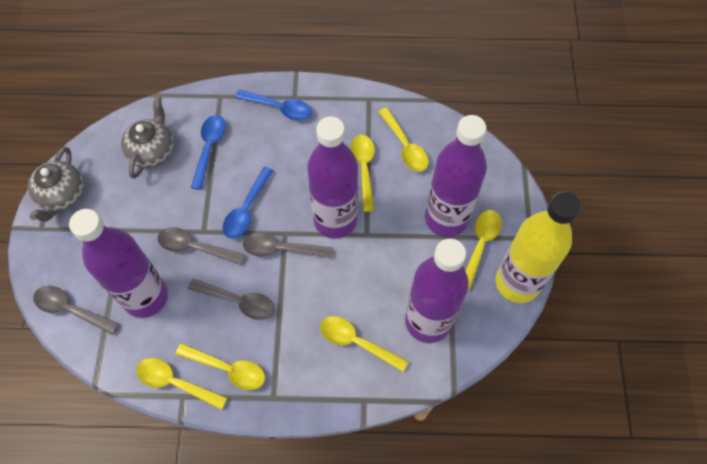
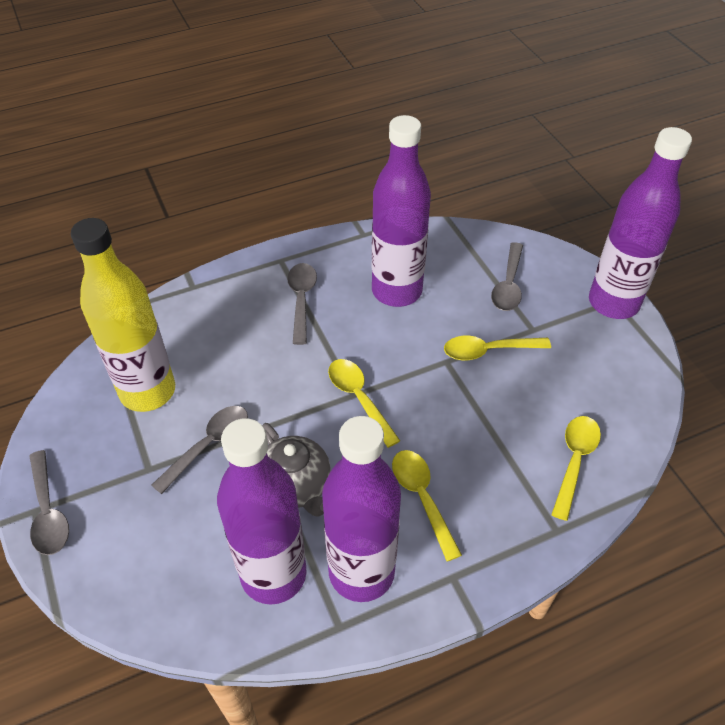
blue spoon: 3 -> 0
grey teapot: 2 -> 1
yellow spoon: 6 -> 4

